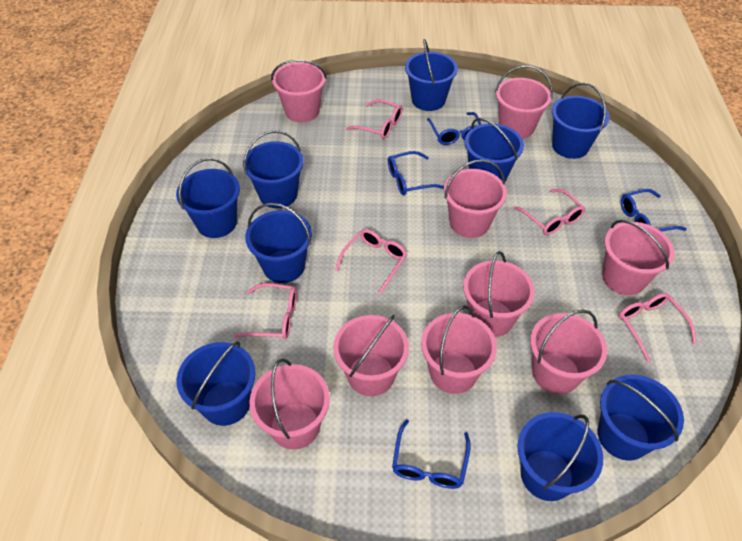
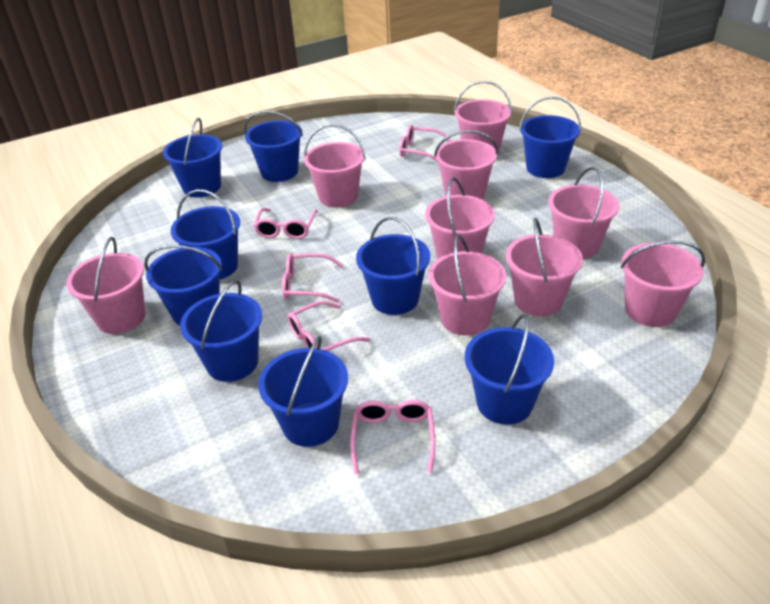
blue glasses: 4 -> 0

